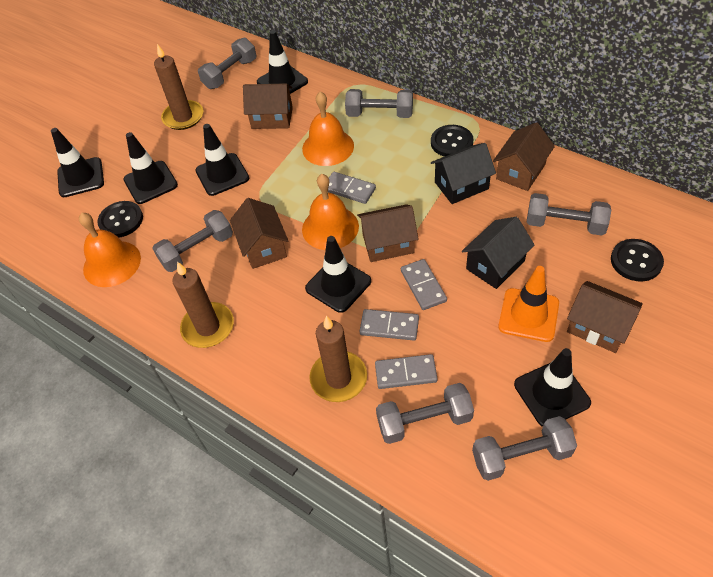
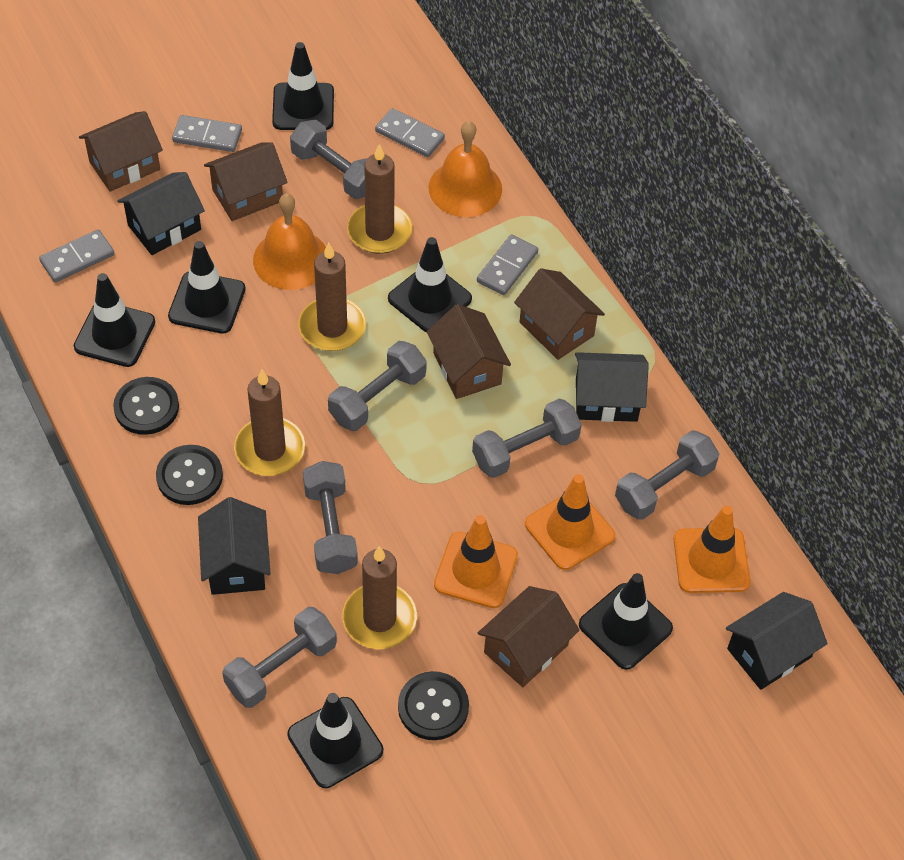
black house: 2 -> 4
brown candle: 3 -> 4
orange bell: 3 -> 2
orange traffic cone: 1 -> 3

